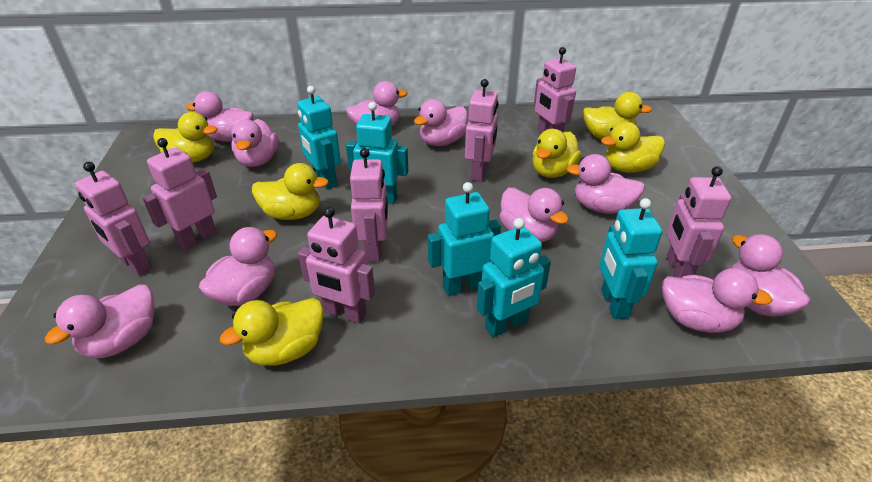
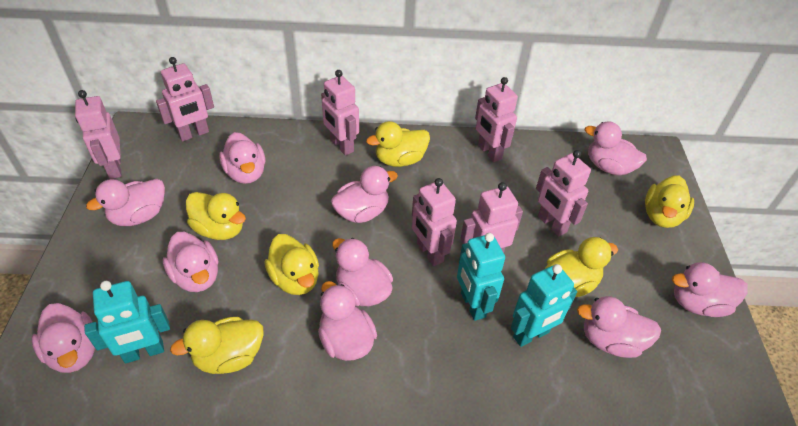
turquoise robot: 5 -> 3

